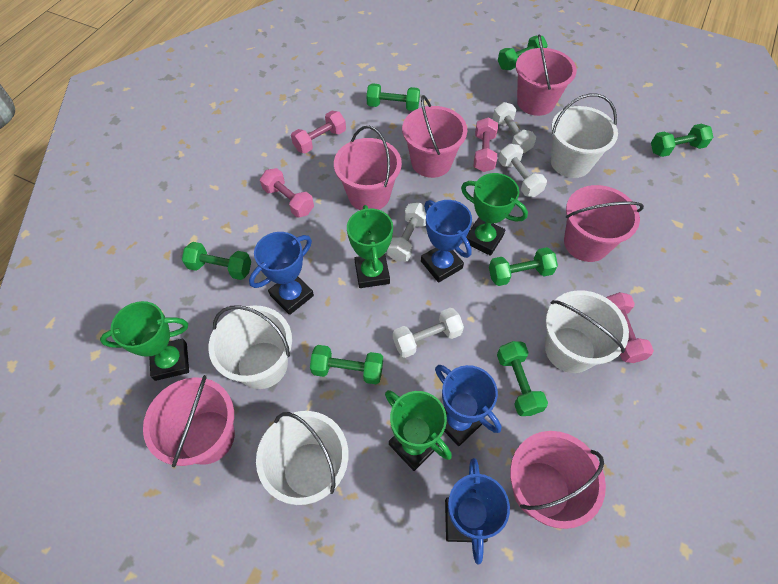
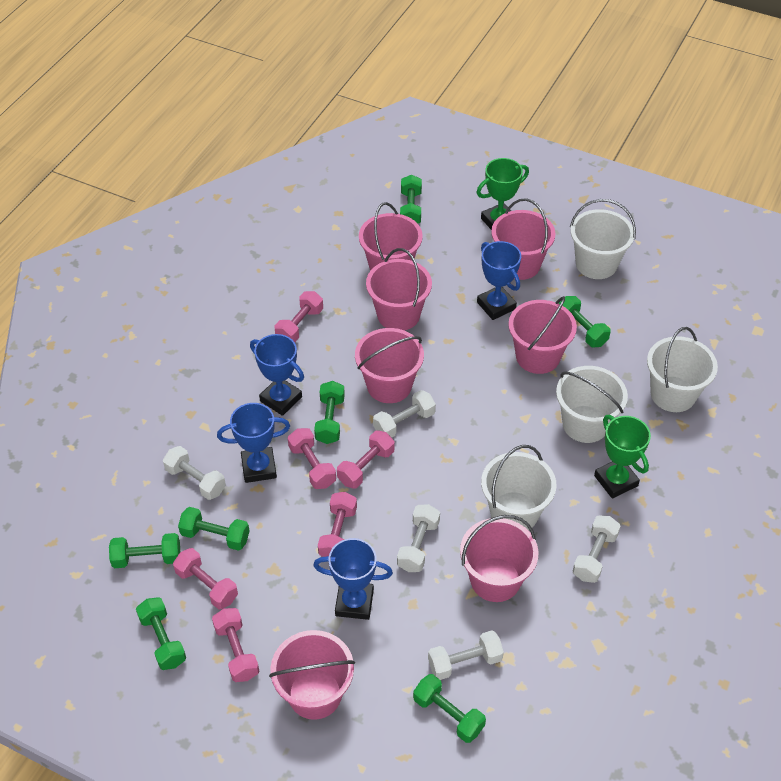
green trophy: 4 -> 2
pink bucket: 6 -> 7
pink dumbbell: 4 -> 6
white dumbbell: 4 -> 5

